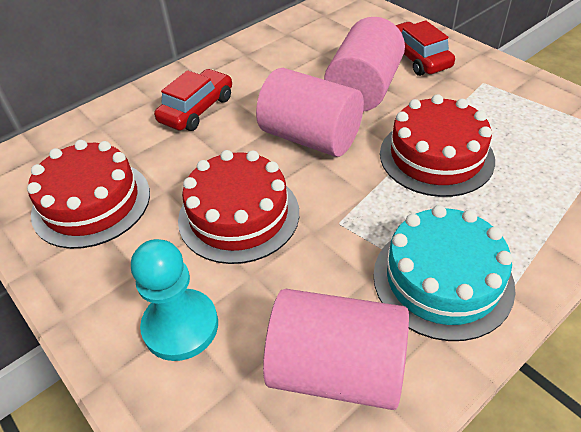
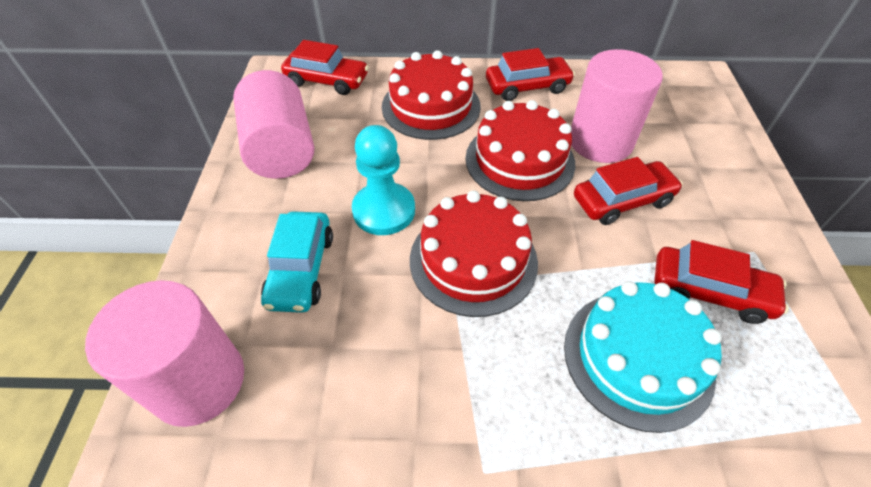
red car: 2 -> 4
turquoise car: 0 -> 1

